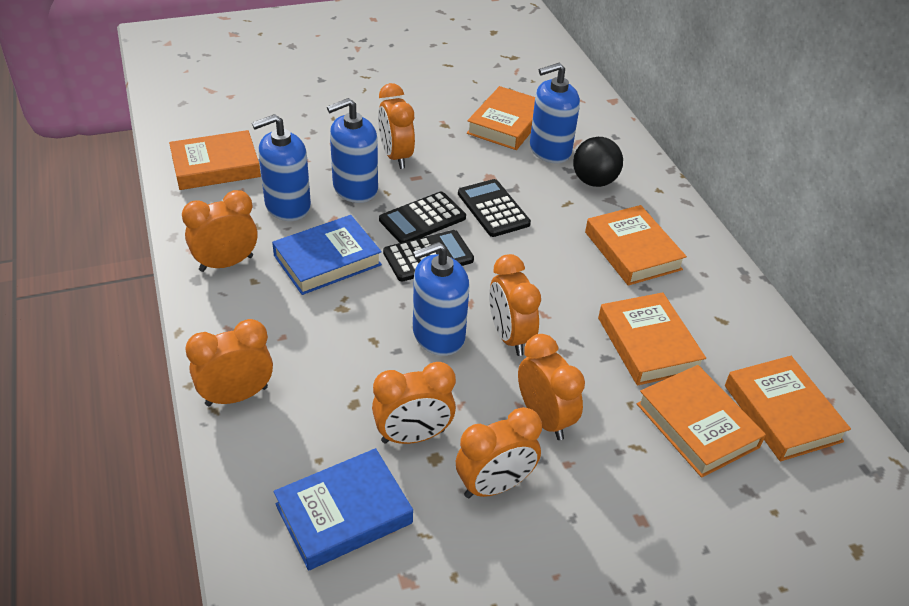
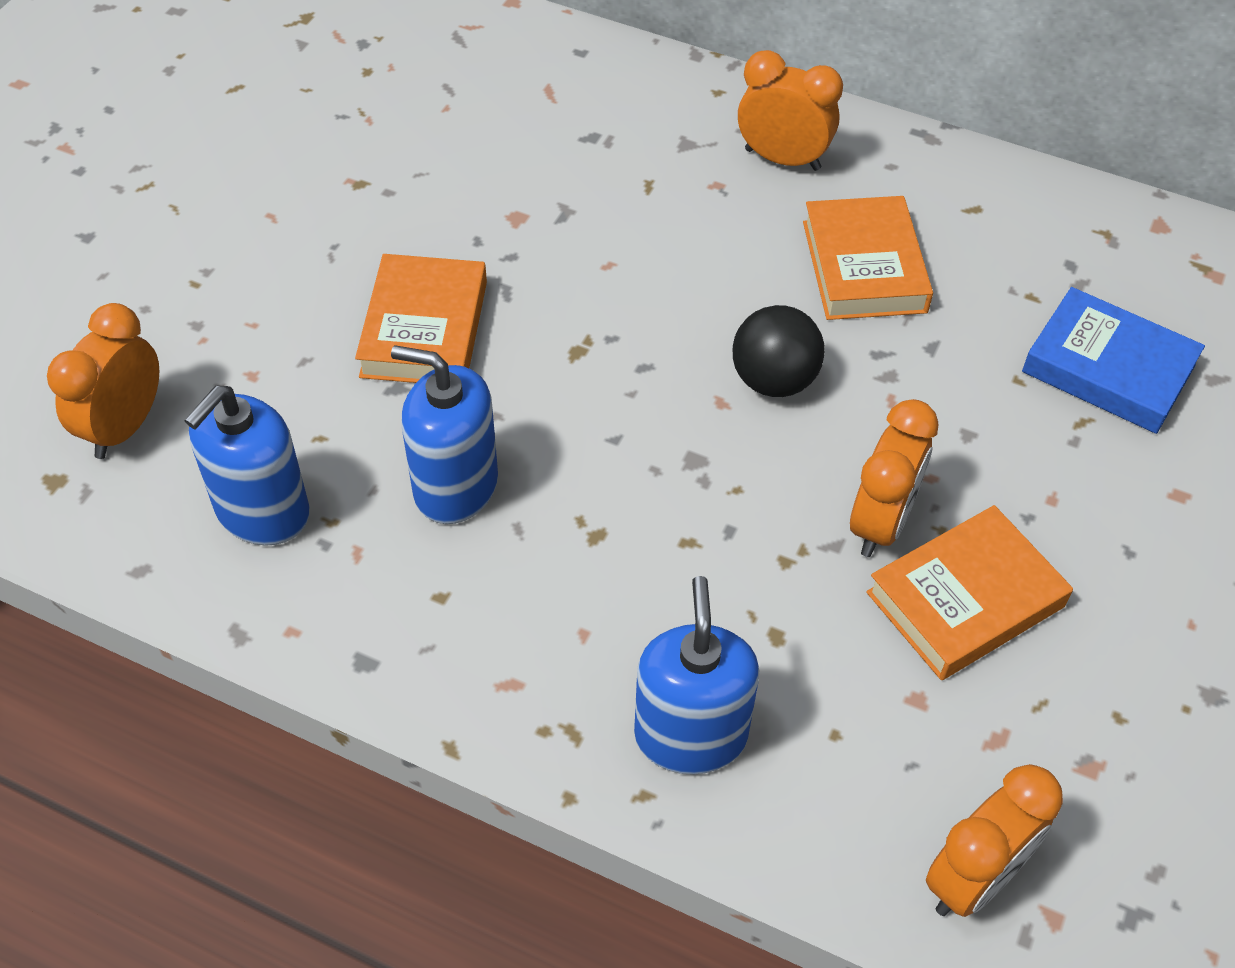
black calculator: 3 -> 0
blue book: 2 -> 1
blue soap dispenser: 4 -> 3
orange book: 6 -> 3
orange clock: 7 -> 4

